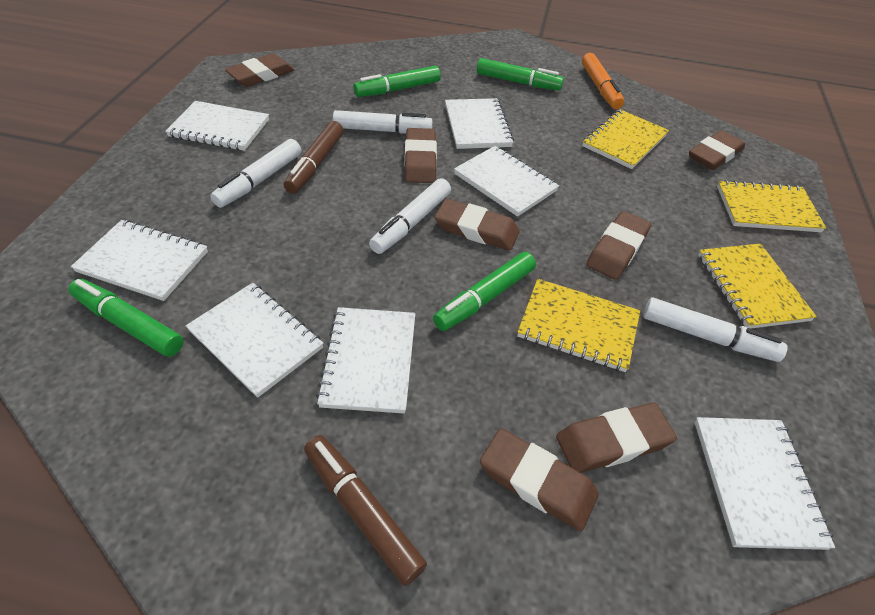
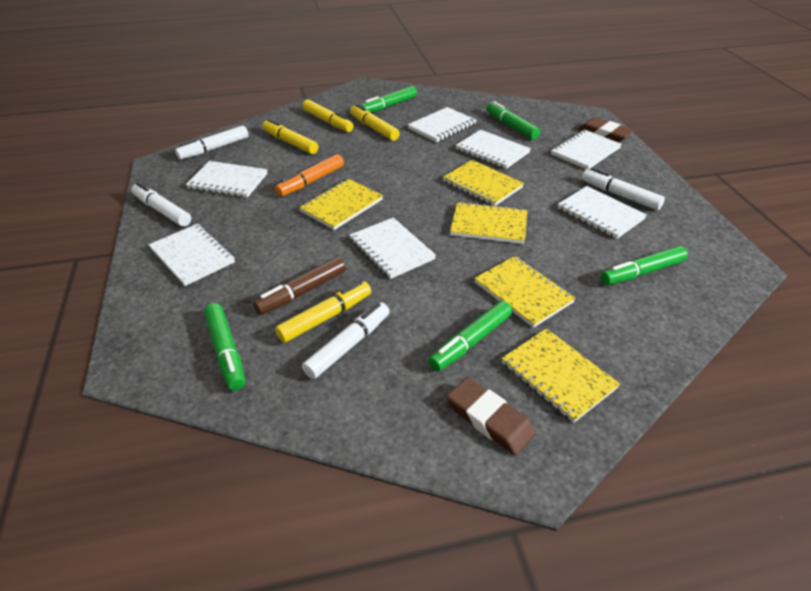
brown eraser: 7 -> 2
brown marker: 2 -> 1
green marker: 4 -> 5
yellow marker: 0 -> 4
yellow notebook: 4 -> 5

